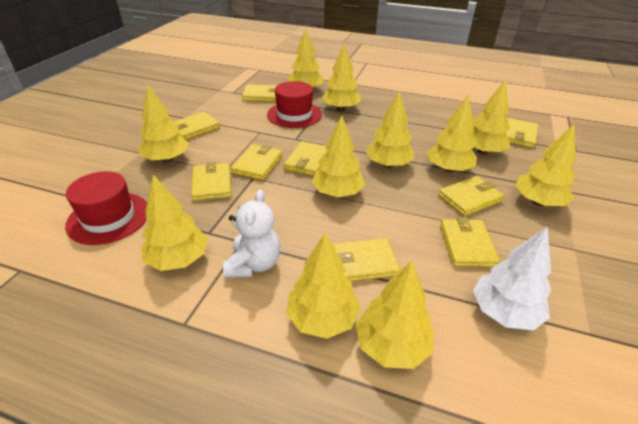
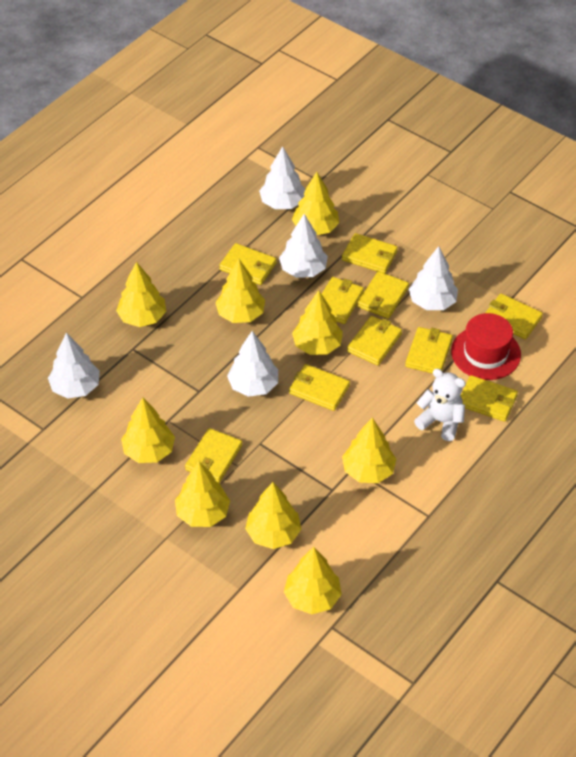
red hat: 2 -> 1
white tree: 1 -> 5
yellow tree: 11 -> 9
yellow wallet: 9 -> 10

